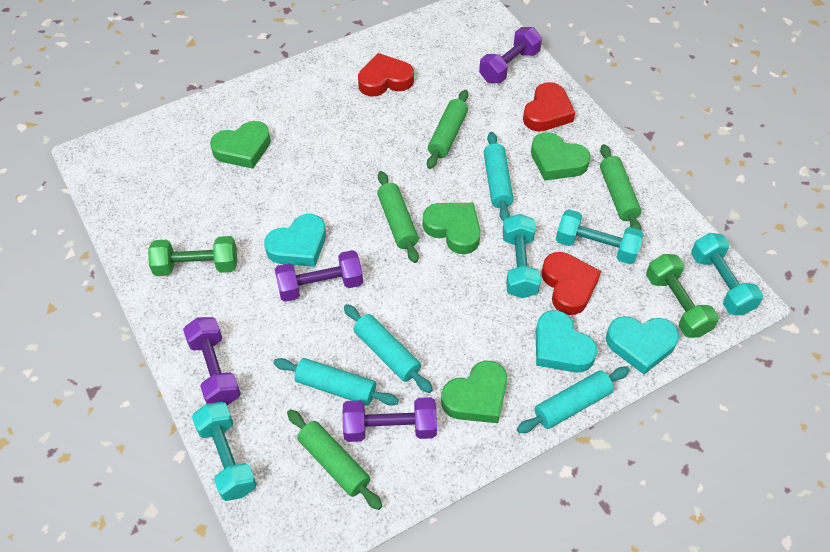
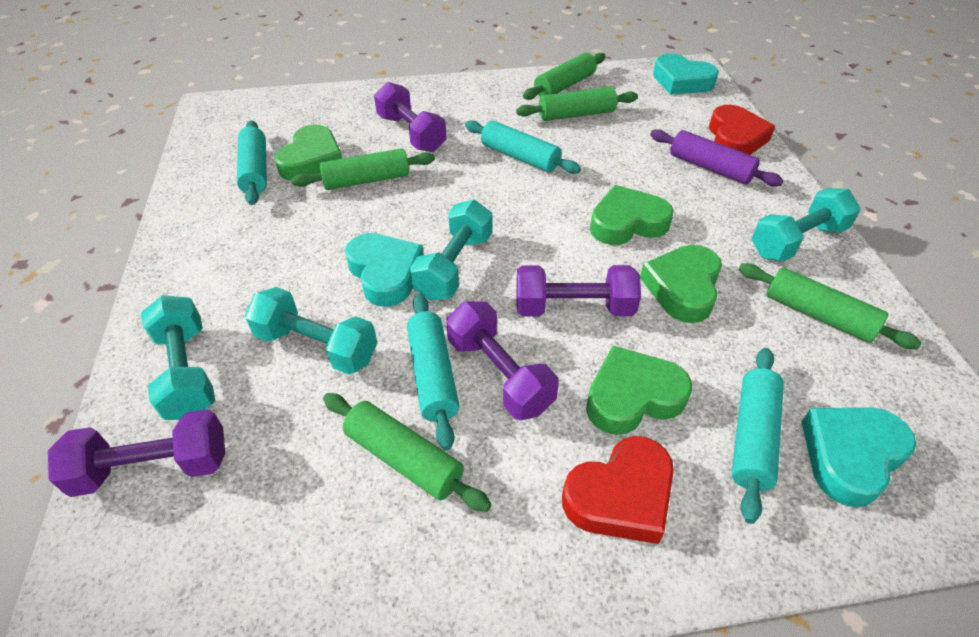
green dumbbell: 2 -> 0
green rolling pin: 4 -> 5
purple rolling pin: 0 -> 1
red heart: 3 -> 2

